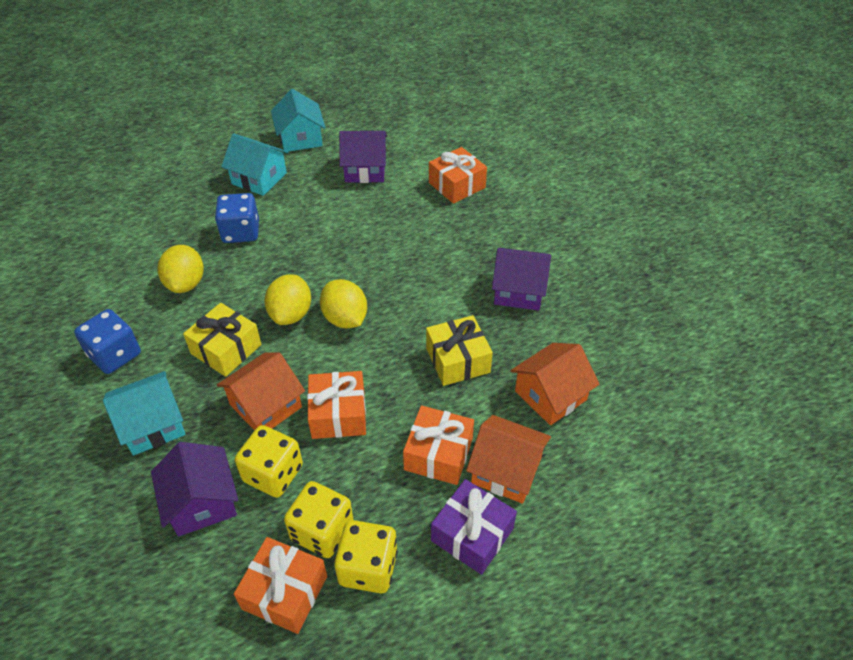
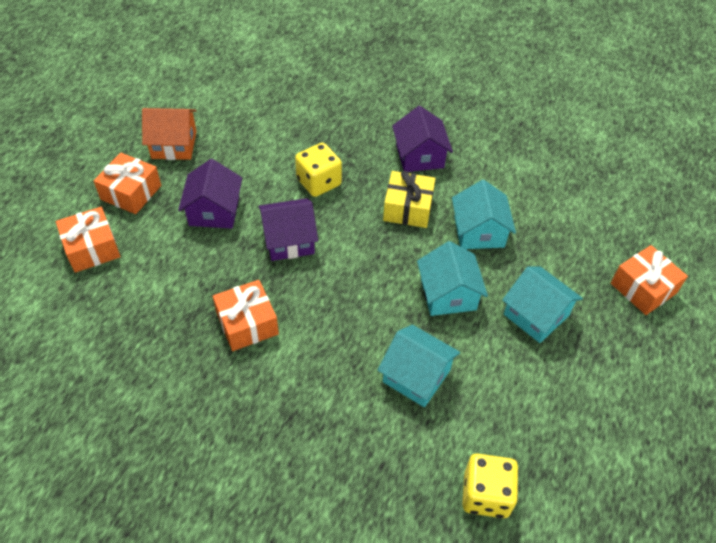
blue dice: 2 -> 0
orange house: 3 -> 1
purple gift: 1 -> 0
turquoise house: 3 -> 4
yellow dice: 3 -> 2
yellow gift: 2 -> 1
yellow lemon: 3 -> 0

